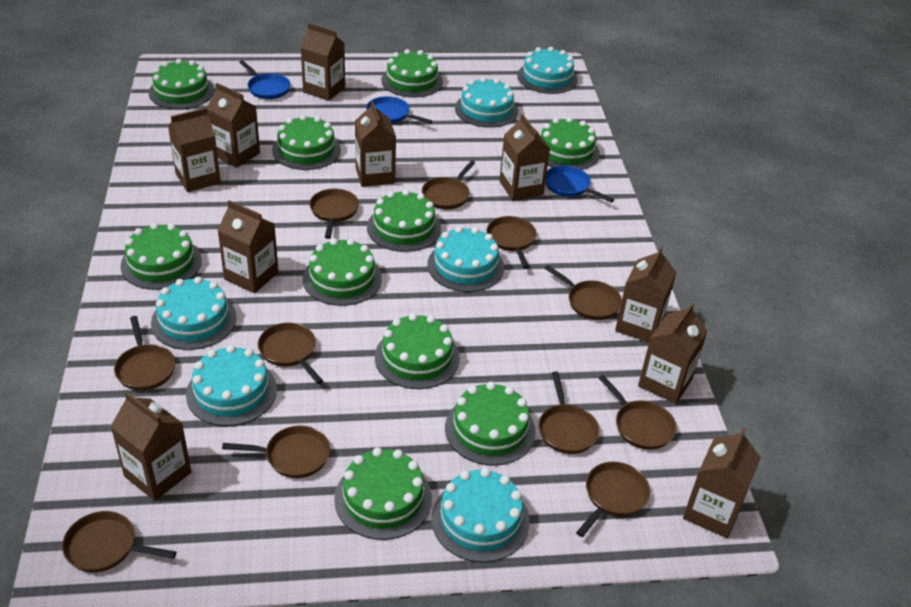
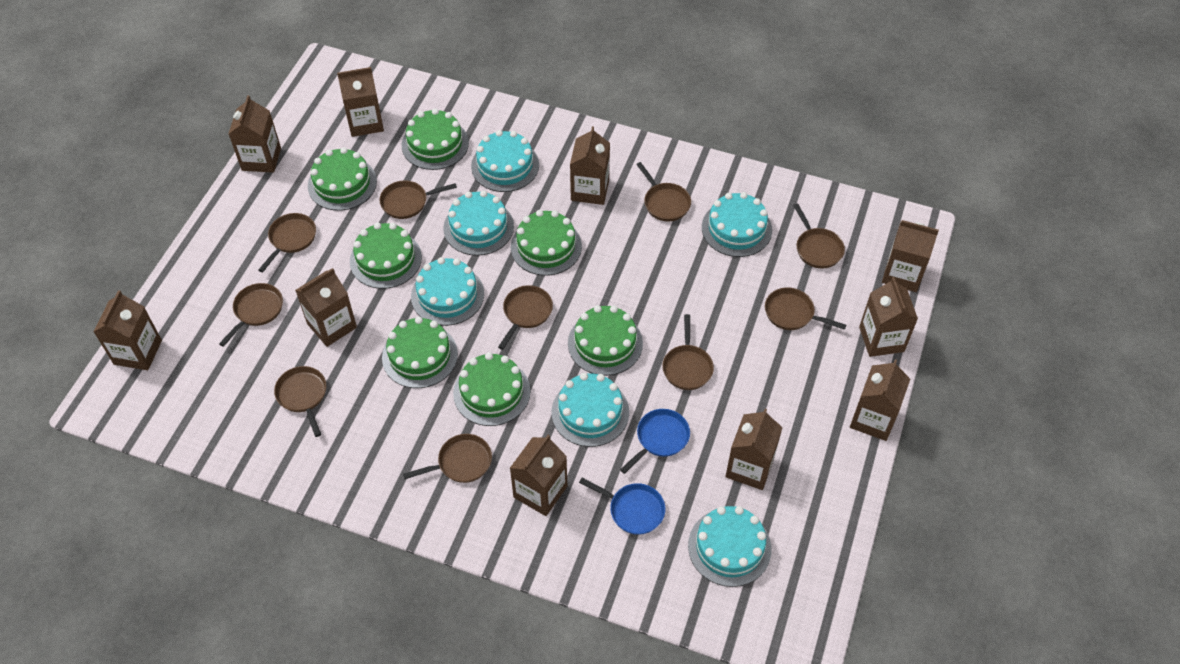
blue pan: 3 -> 2
brown pan: 11 -> 10
green cake: 10 -> 7

